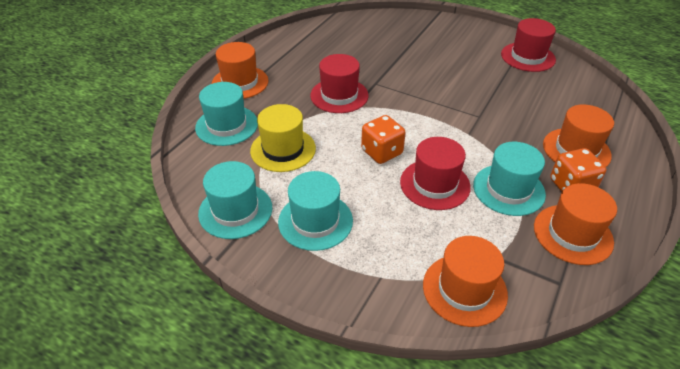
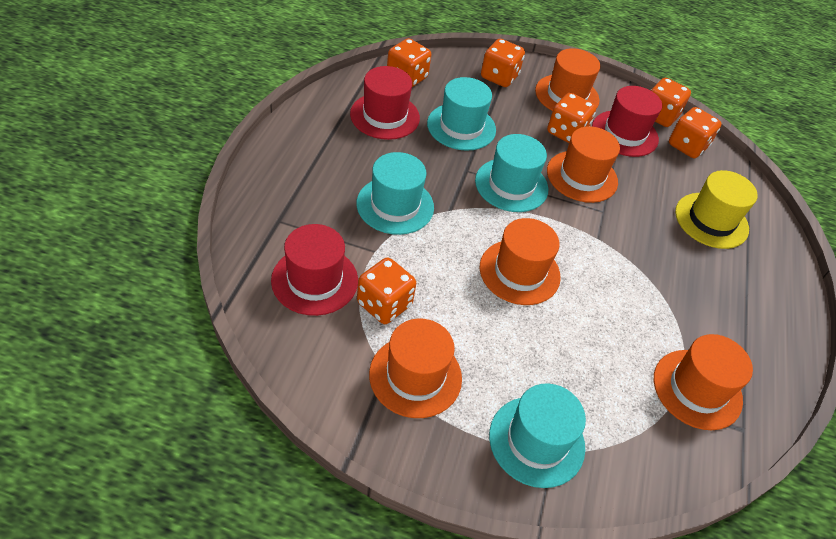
orange dice: 2 -> 6
orange hat: 4 -> 5

